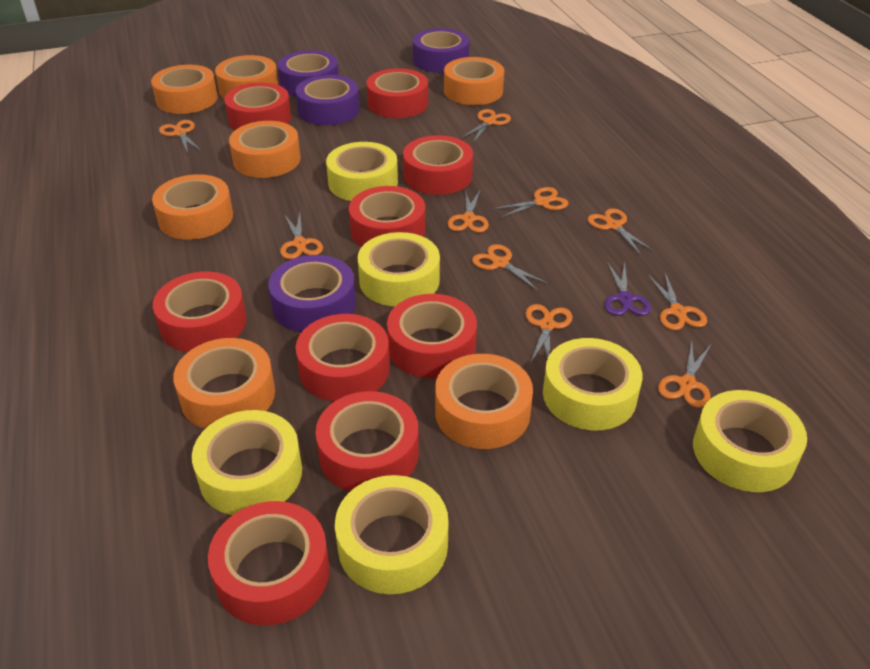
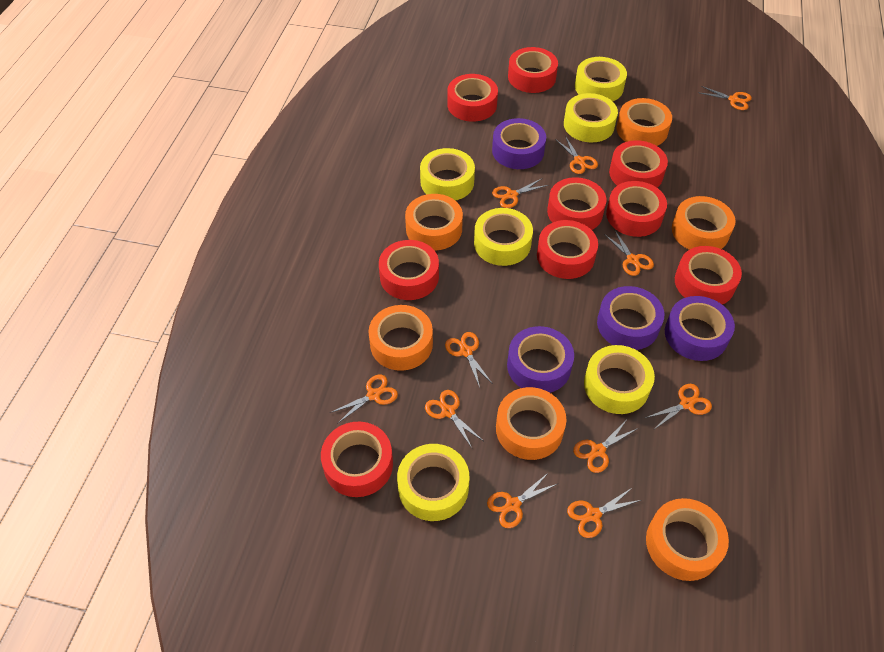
orange scissors: 10 -> 11
orange tape: 7 -> 6
purple scissors: 1 -> 0

